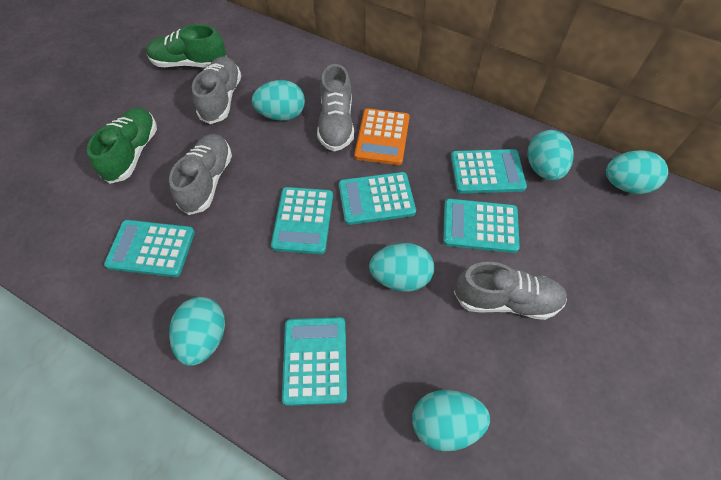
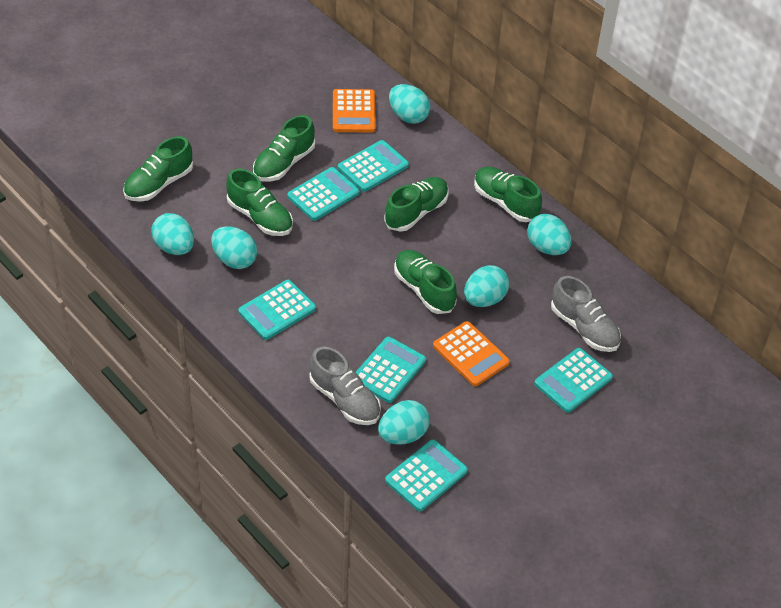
green shoe: 2 -> 6
grey shoe: 4 -> 2
orange calculator: 1 -> 2

